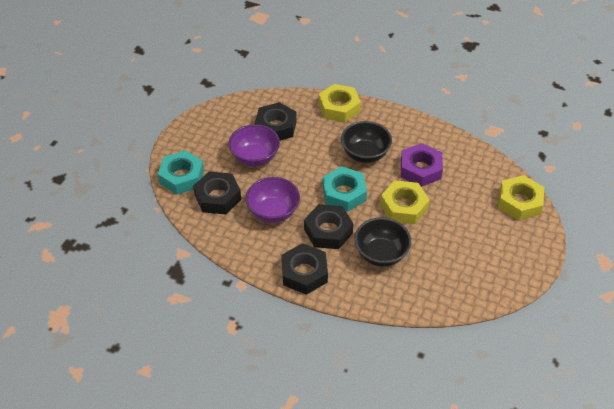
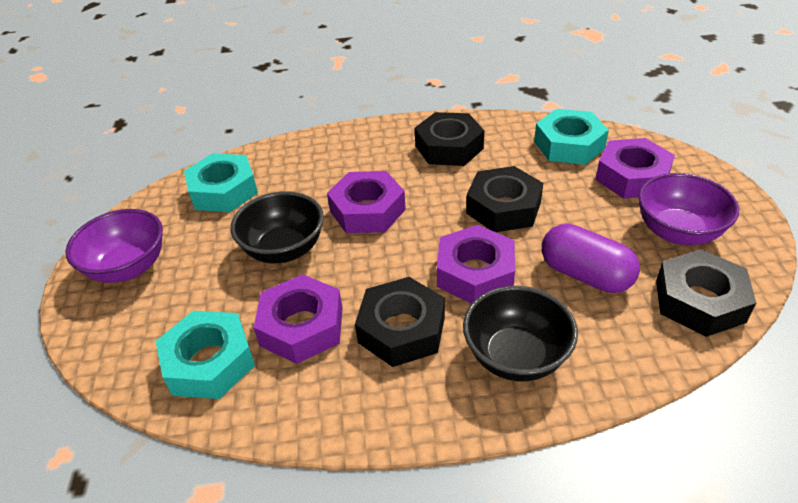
purple capsule: 0 -> 1
purple nut: 1 -> 4
turquoise nut: 2 -> 3
yellow nut: 3 -> 0

